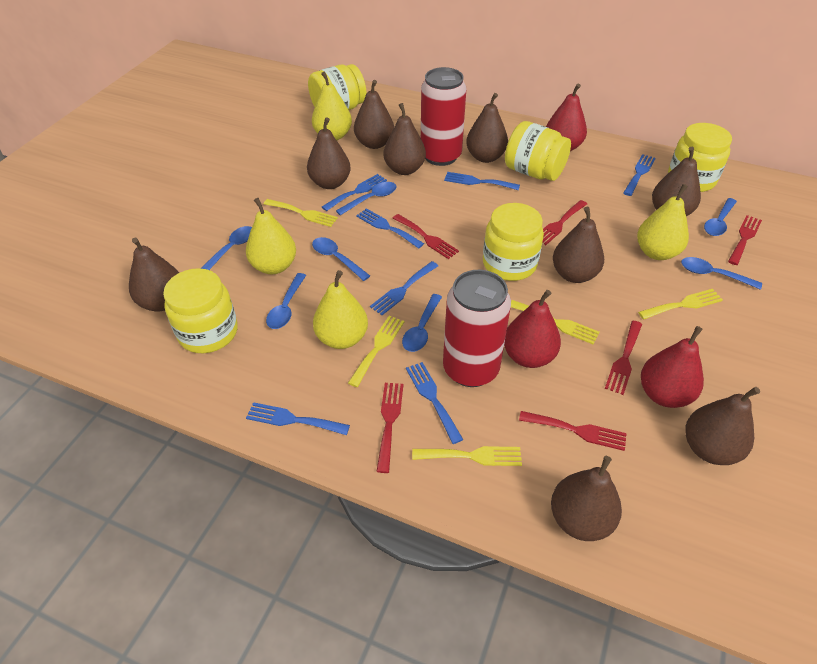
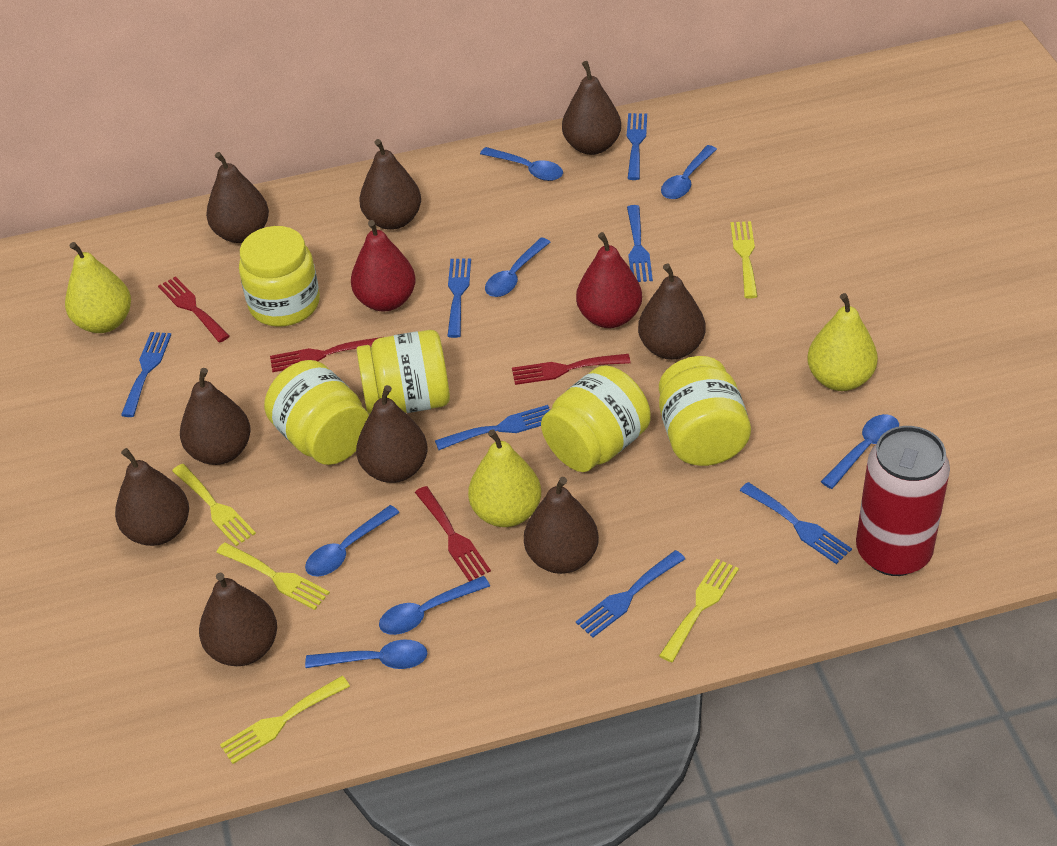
red can: 2 -> 1
red fork: 6 -> 4
red pear: 3 -> 2
yellow pear: 4 -> 3

